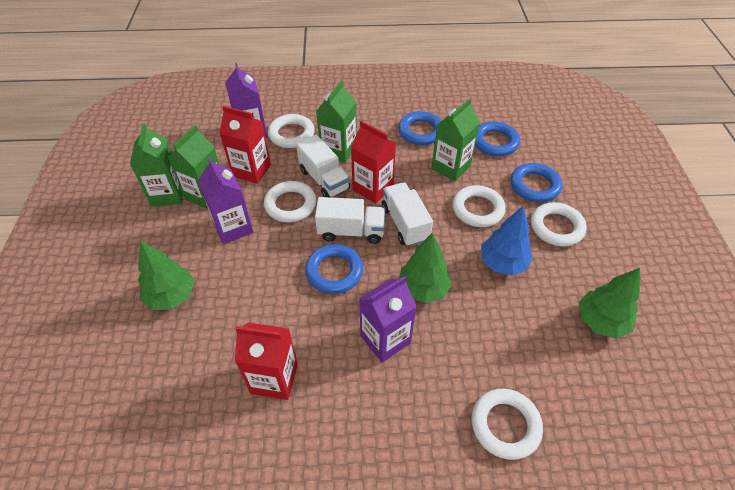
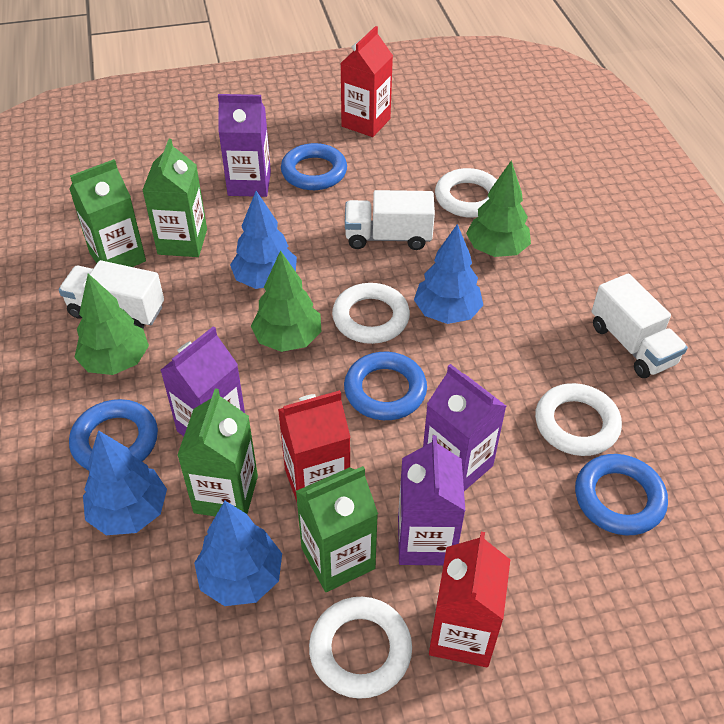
blue tree: 1 -> 4
purple carton: 3 -> 4
white ring: 5 -> 4

